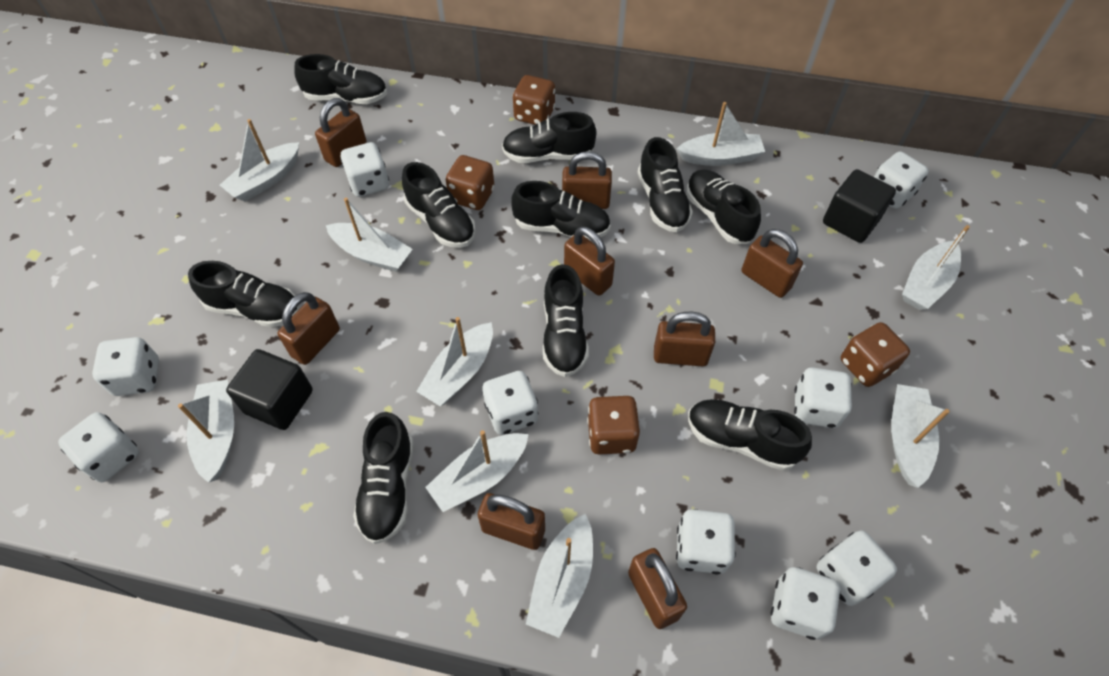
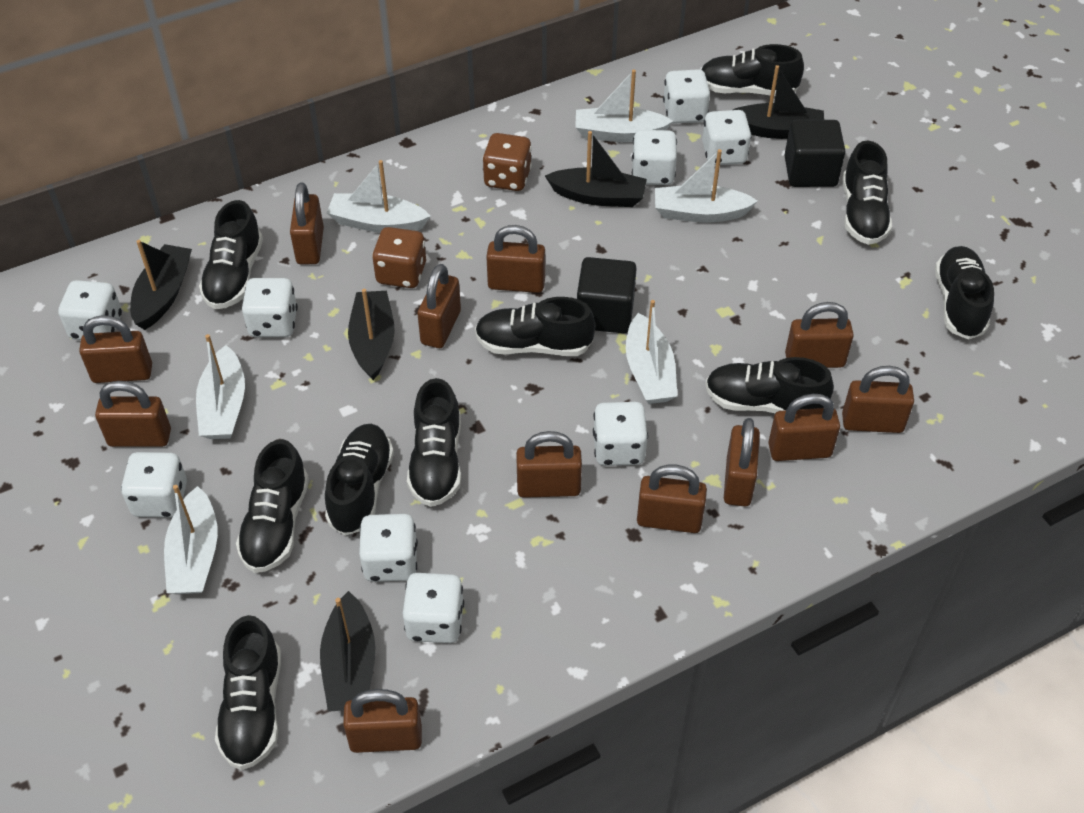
black boat: 0 -> 5
brown dice: 4 -> 2
brown padlock: 8 -> 12
white boat: 9 -> 6

